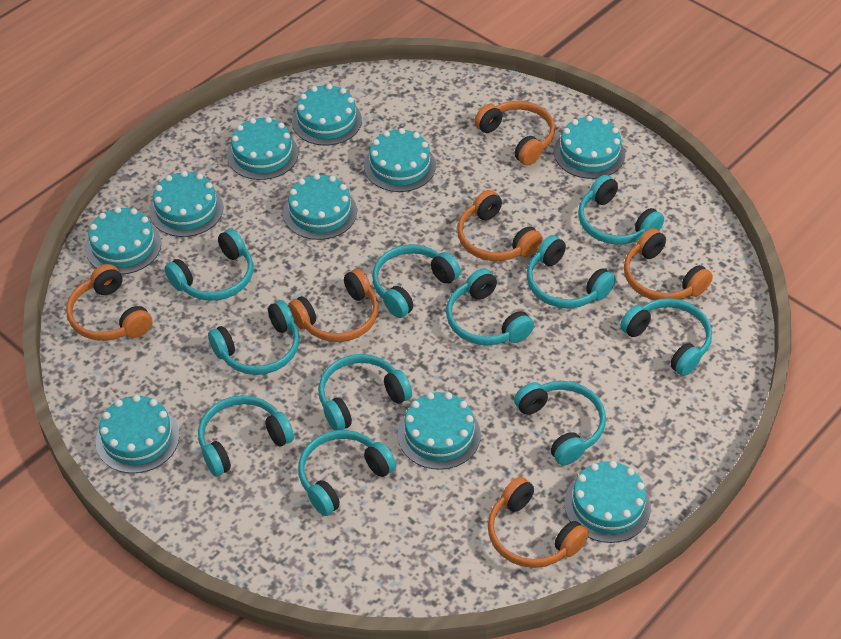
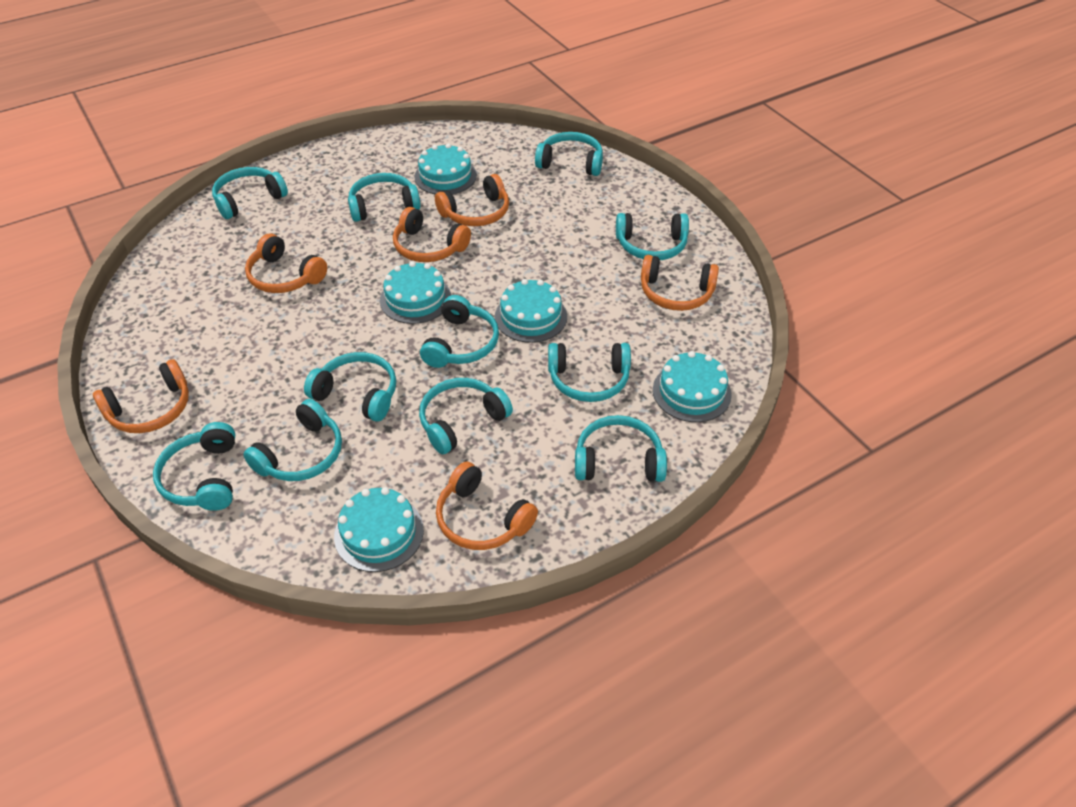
turquoise cake: 10 -> 5

